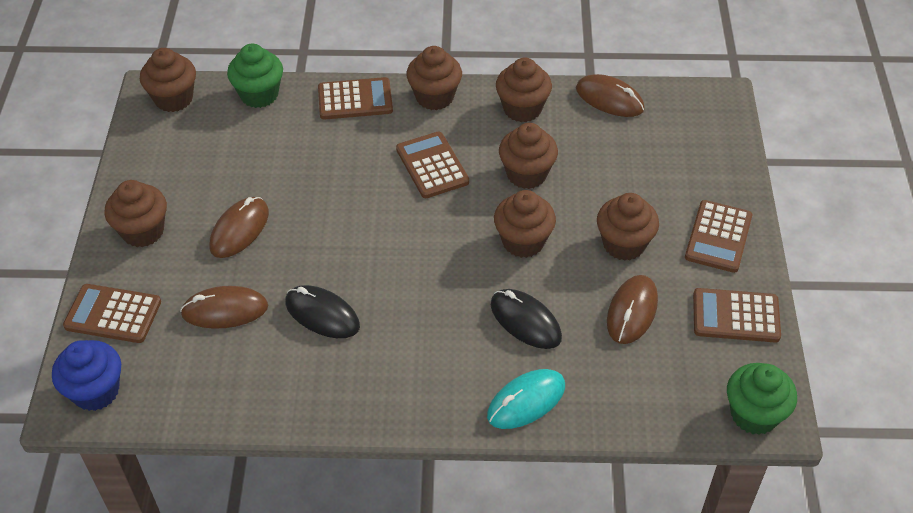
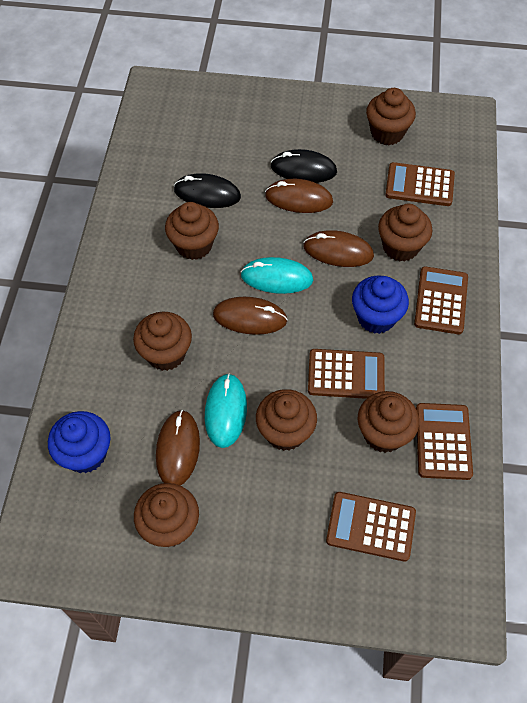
blue cupcake: 1 -> 2
green cupcake: 2 -> 0
turquoise mouse: 1 -> 2

